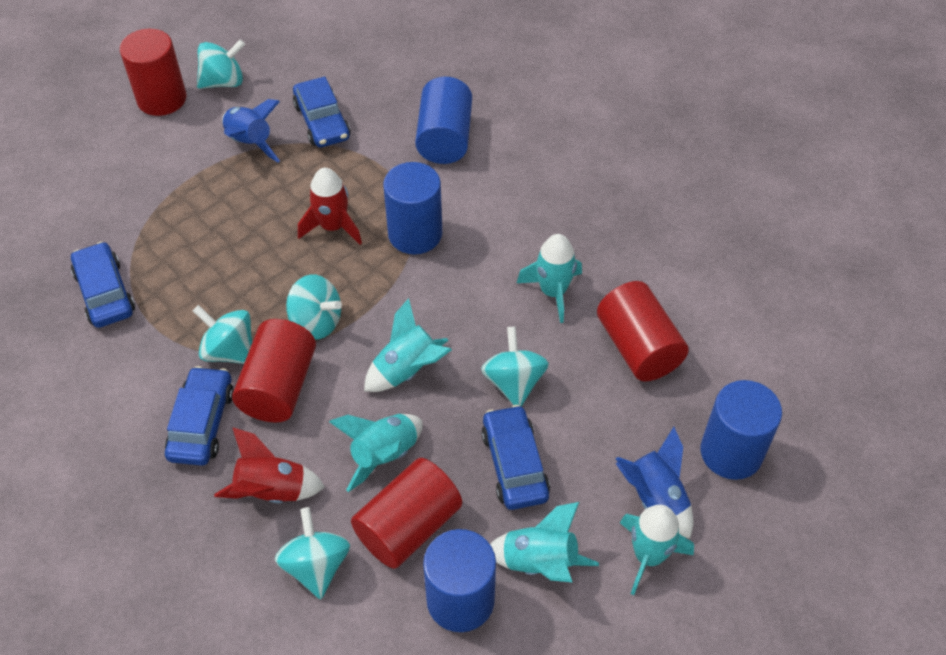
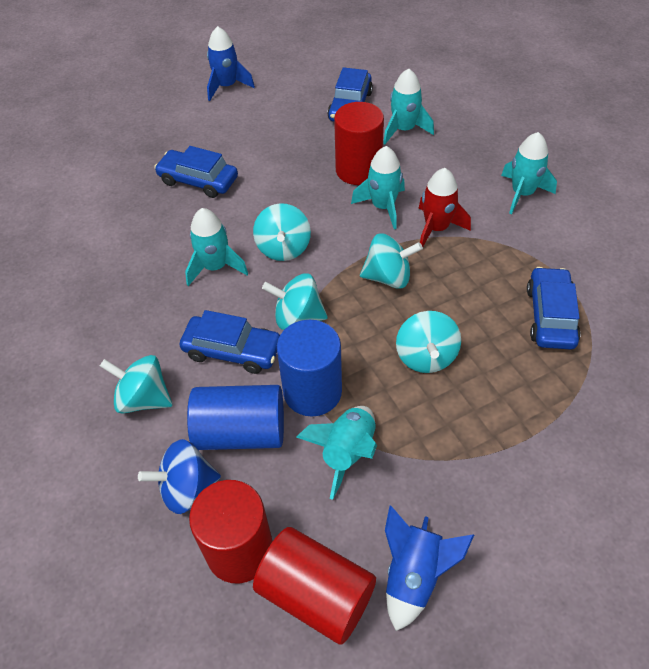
blue cylinder: 4 -> 2
blue spinning top: 0 -> 1
red cylinder: 4 -> 3
red rocket: 2 -> 1

